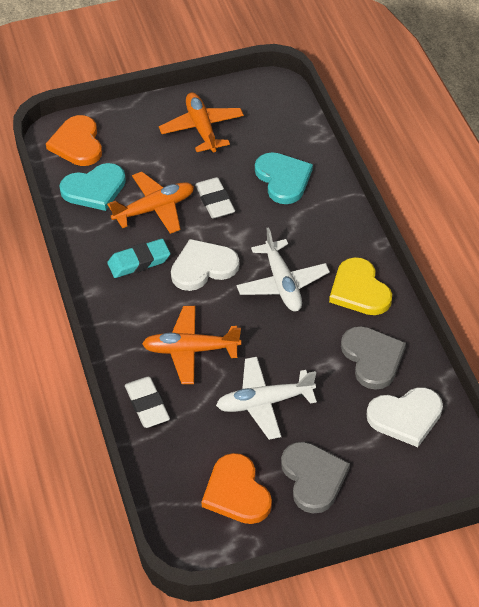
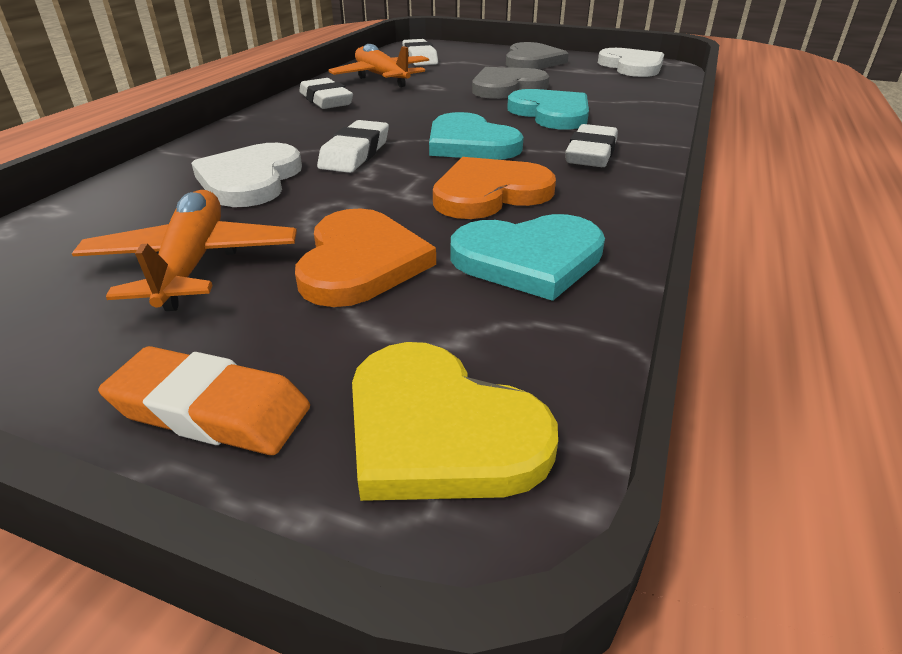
orange eraser: 0 -> 1
orange plane: 3 -> 2
turquoise eraser: 1 -> 0
turquoise heart: 2 -> 3
white eraser: 2 -> 4
white plane: 2 -> 0

